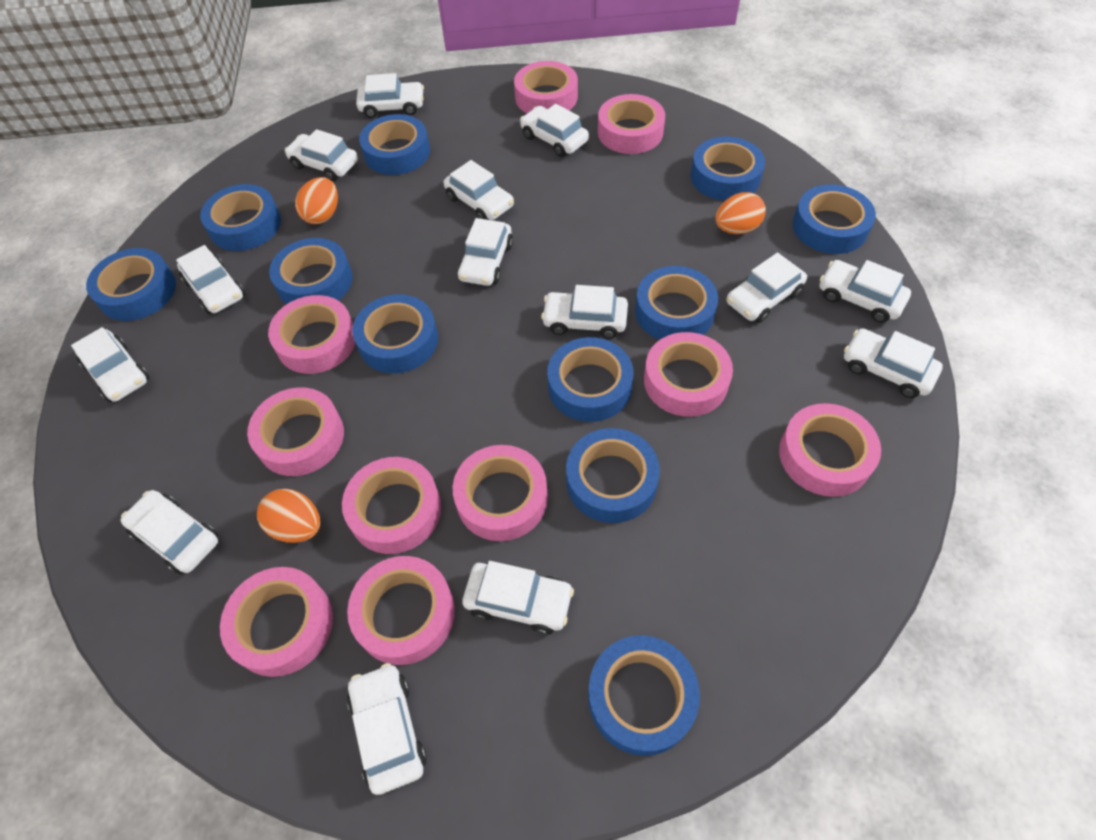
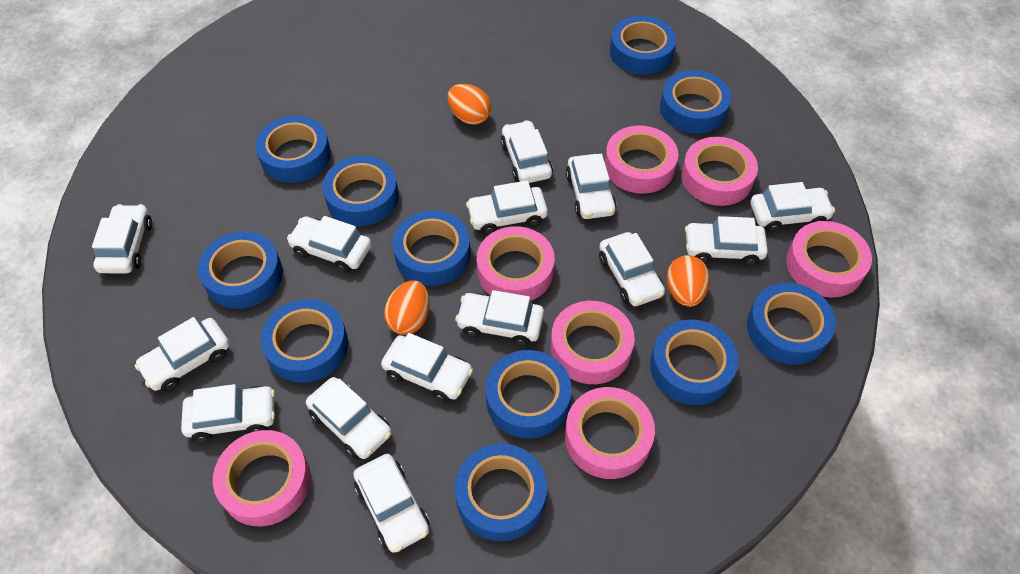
pink tape: 10 -> 7

